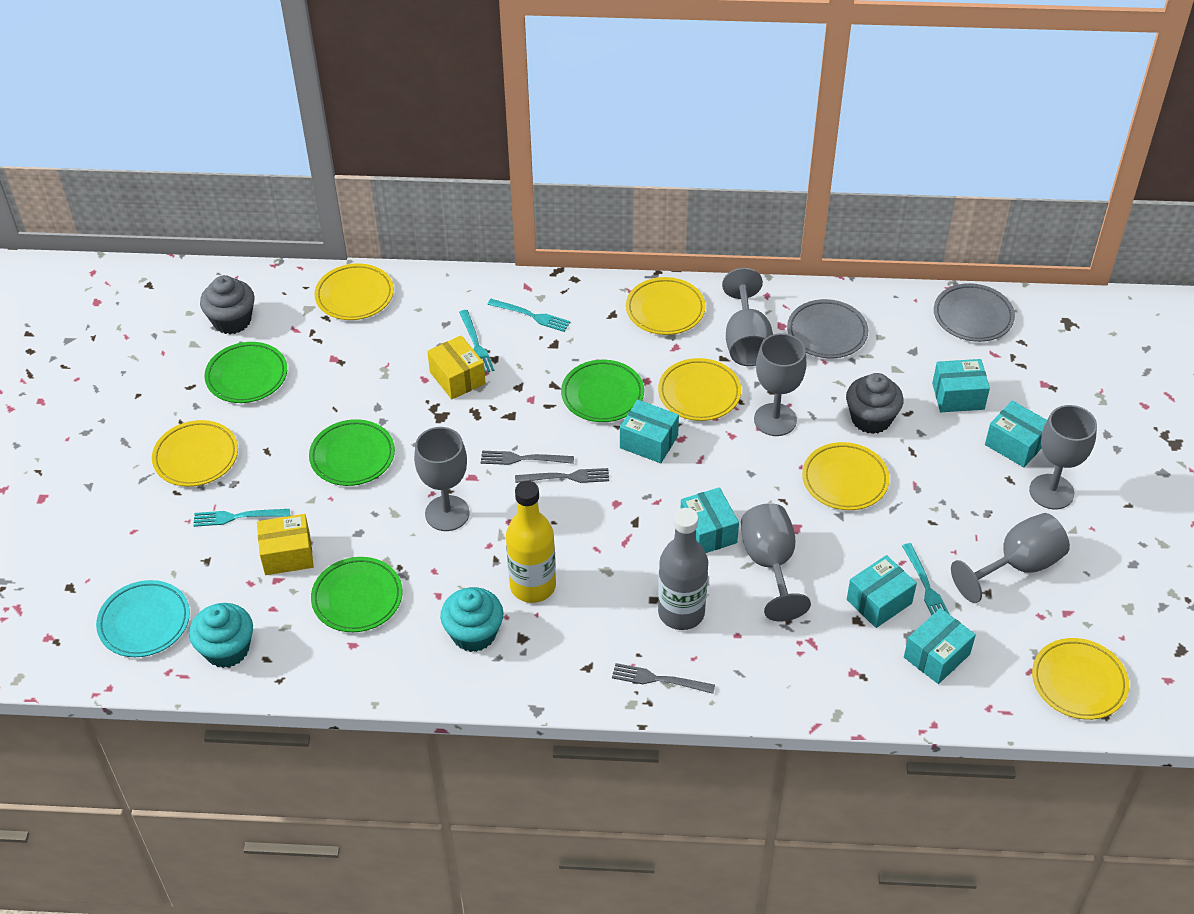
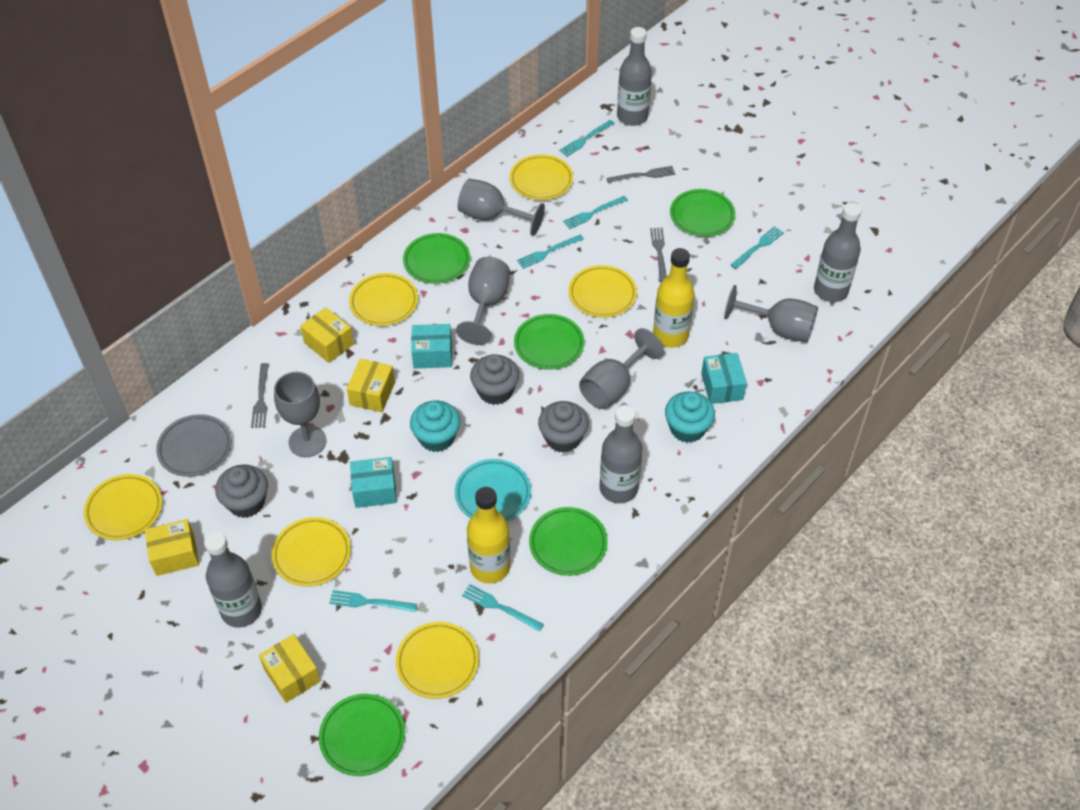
green plate: 4 -> 5
grey bottle: 1 -> 4
grey cupcake: 2 -> 3
grey goblet: 6 -> 5
grey plate: 2 -> 1
turquoise box: 6 -> 3
turquoise fork: 4 -> 6
yellow bottle: 1 -> 2
yellow box: 2 -> 4

